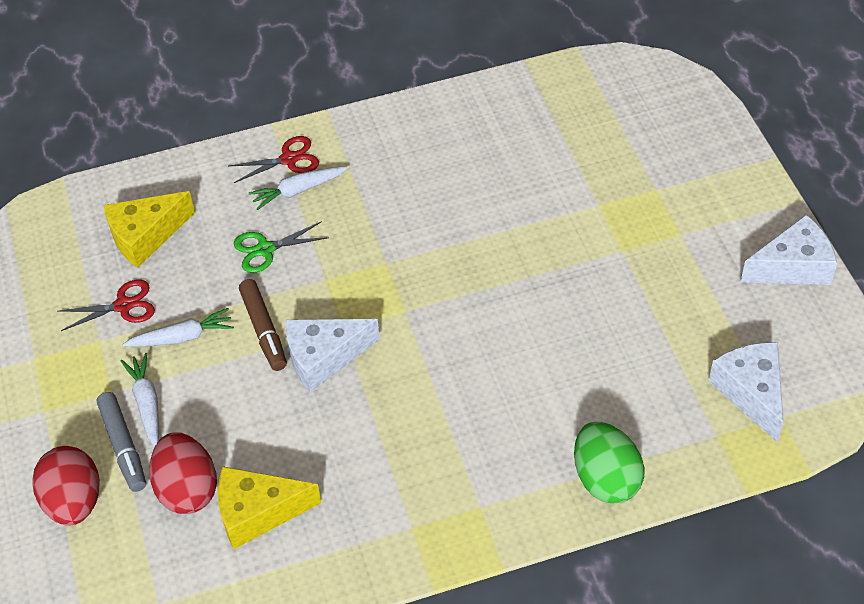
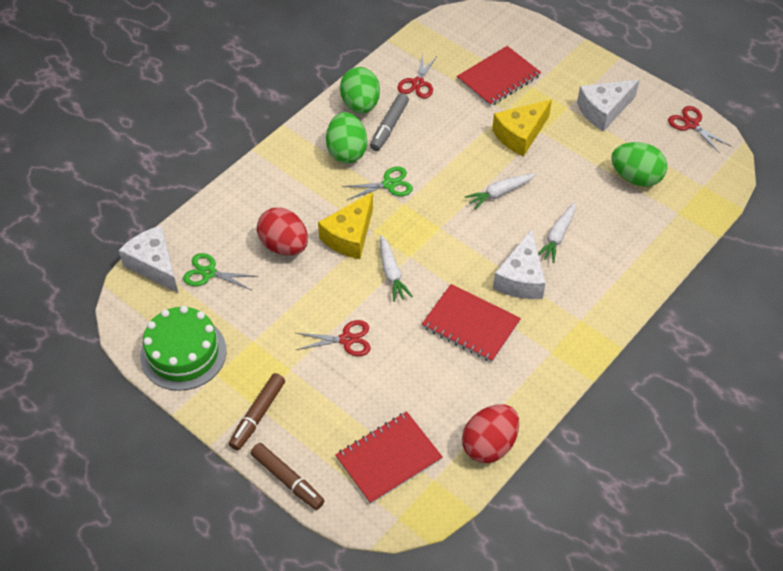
brown marker: 1 -> 2
green cake: 0 -> 1
green egg: 1 -> 3
green scissors: 1 -> 2
red notebook: 0 -> 3
red scissors: 2 -> 3

